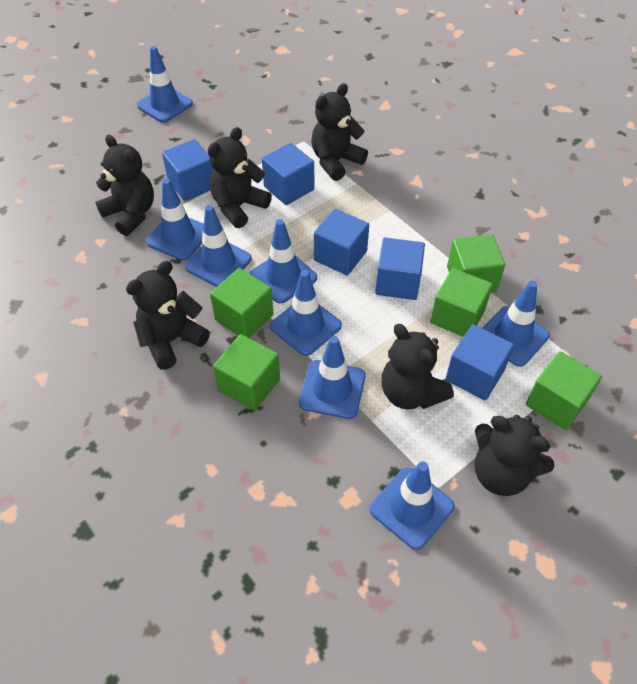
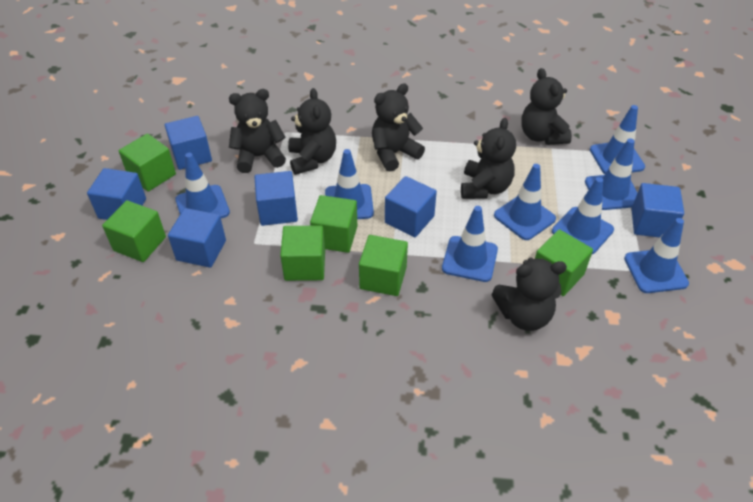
blue cube: 5 -> 6
green cube: 5 -> 6

